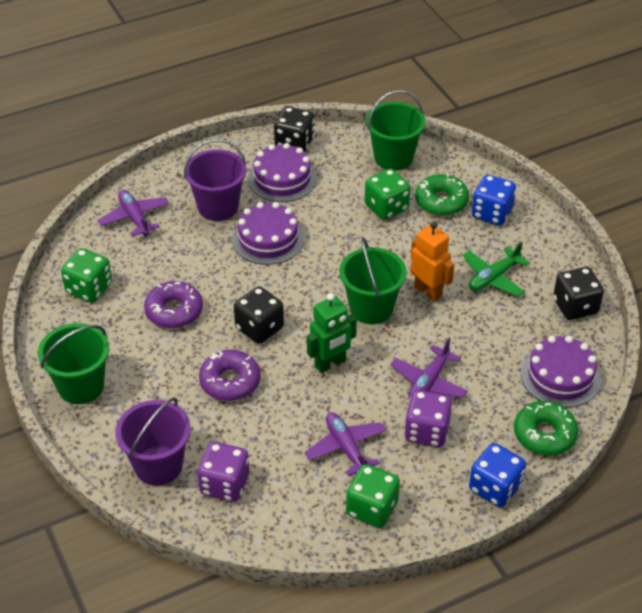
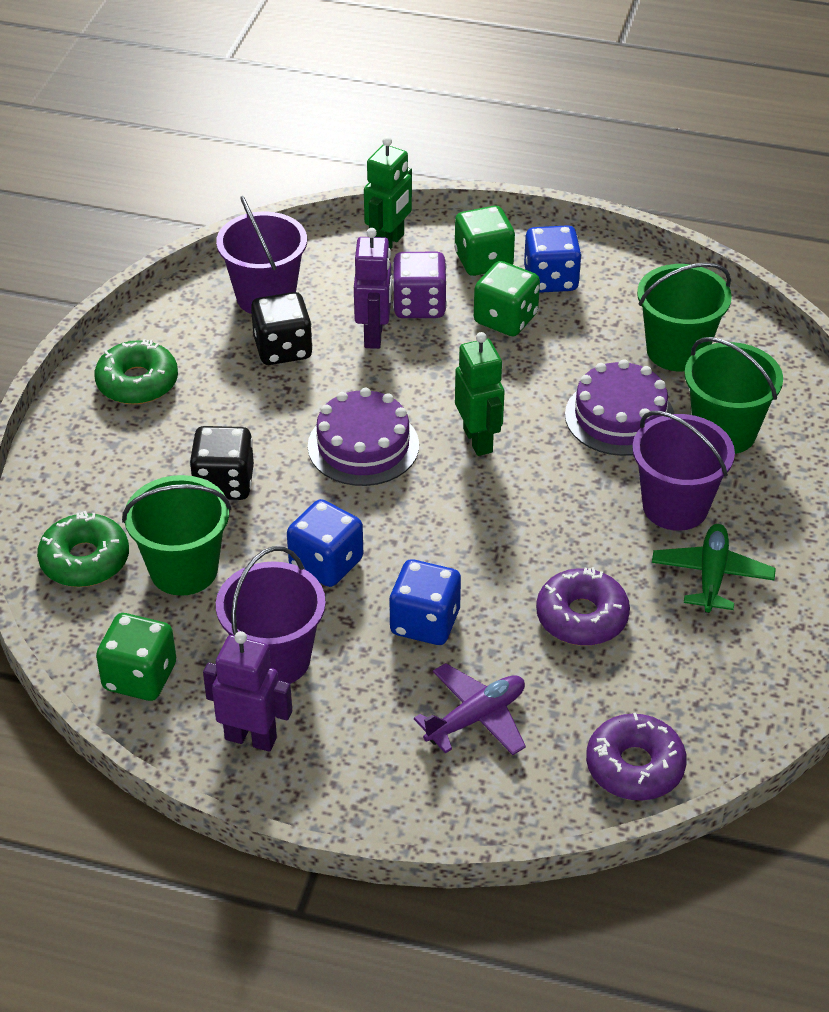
black dice: 3 -> 2
blue dice: 2 -> 3
green robot: 1 -> 2
orange robot: 1 -> 0
purple bucket: 2 -> 3
purple cake: 3 -> 2
purple dice: 2 -> 1
purple plane: 3 -> 1
purple robot: 0 -> 2

